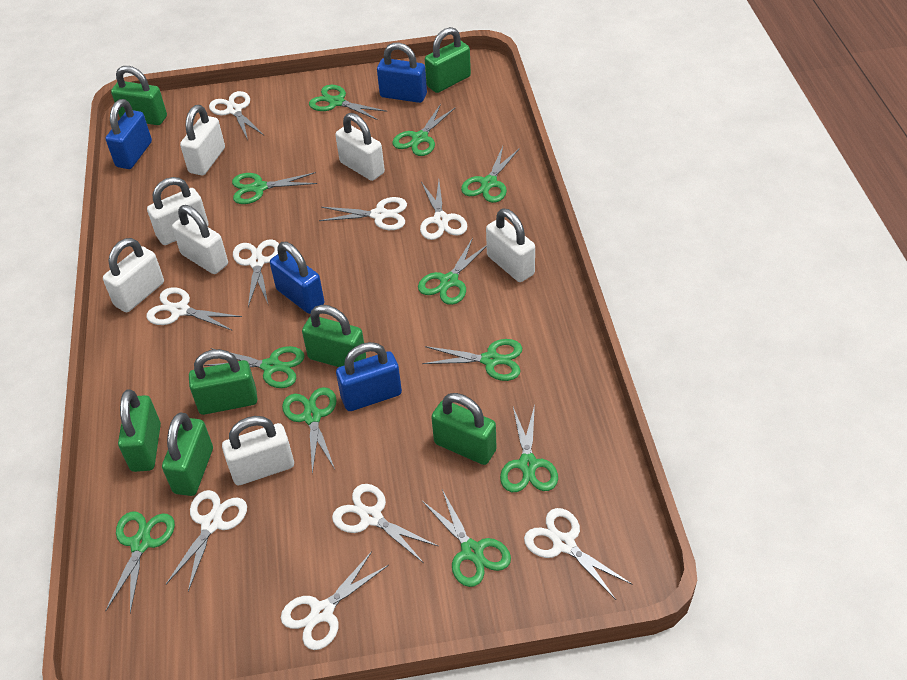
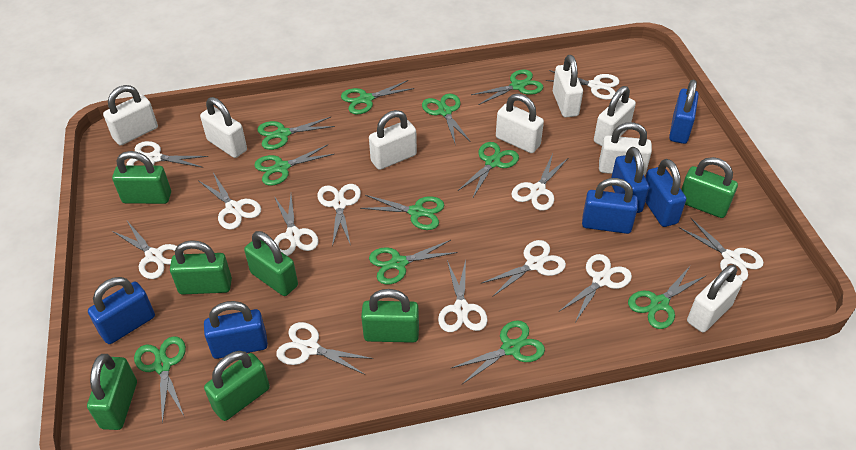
blue padlock: 4 -> 6
white padlock: 7 -> 8
white scissors: 9 -> 12

